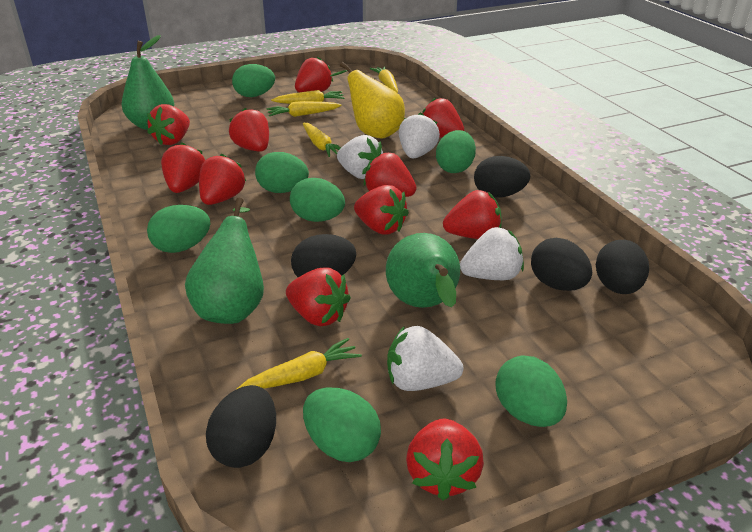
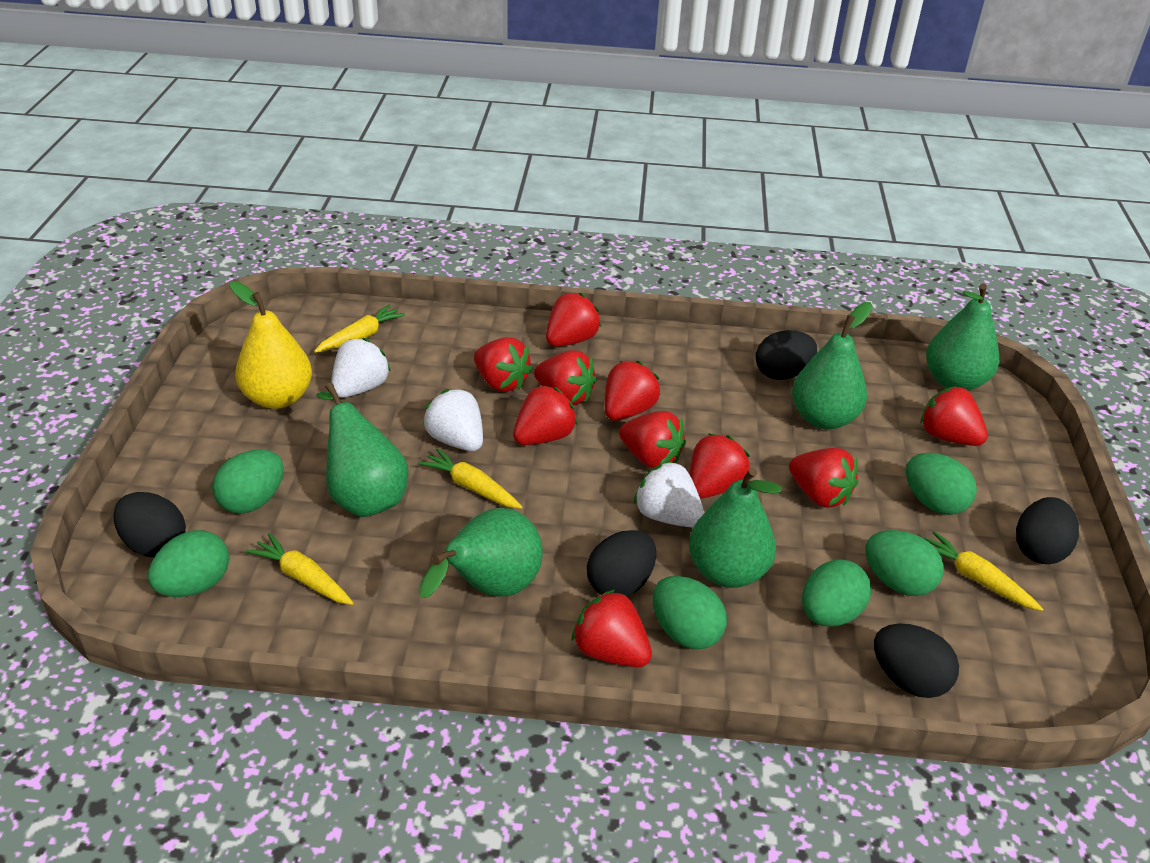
green egg: 7 -> 6
green pear: 3 -> 5
red strawberry: 11 -> 10
white strawberry: 4 -> 3
yellow carrot: 5 -> 4

